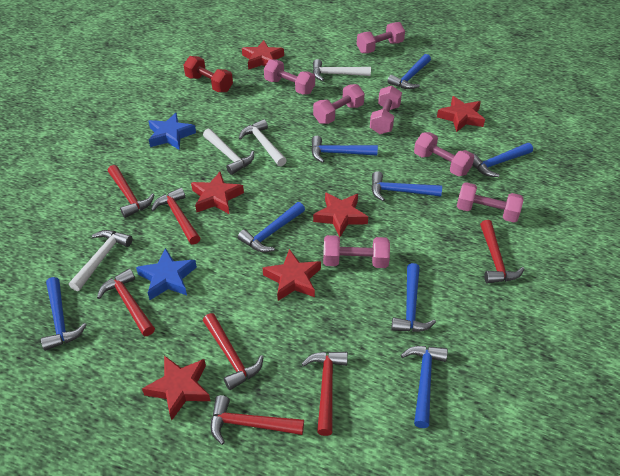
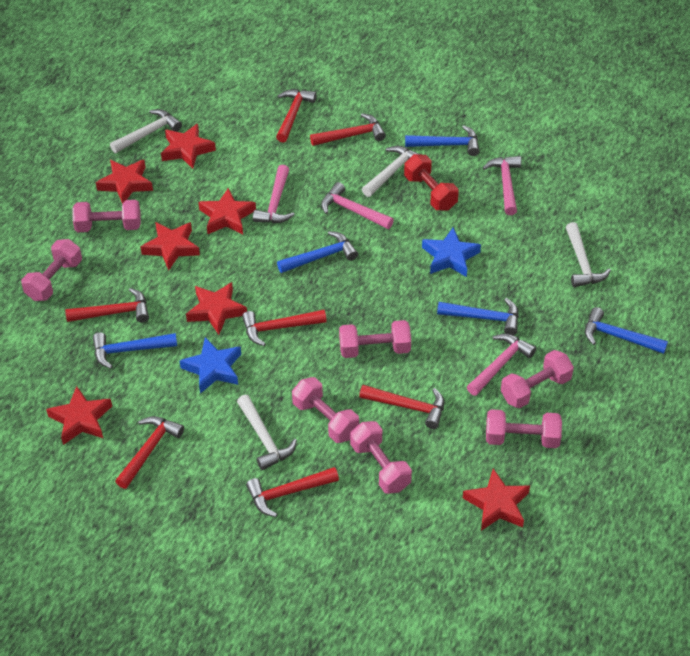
blue hammer: 8 -> 5
pink hammer: 0 -> 4
red star: 6 -> 7

